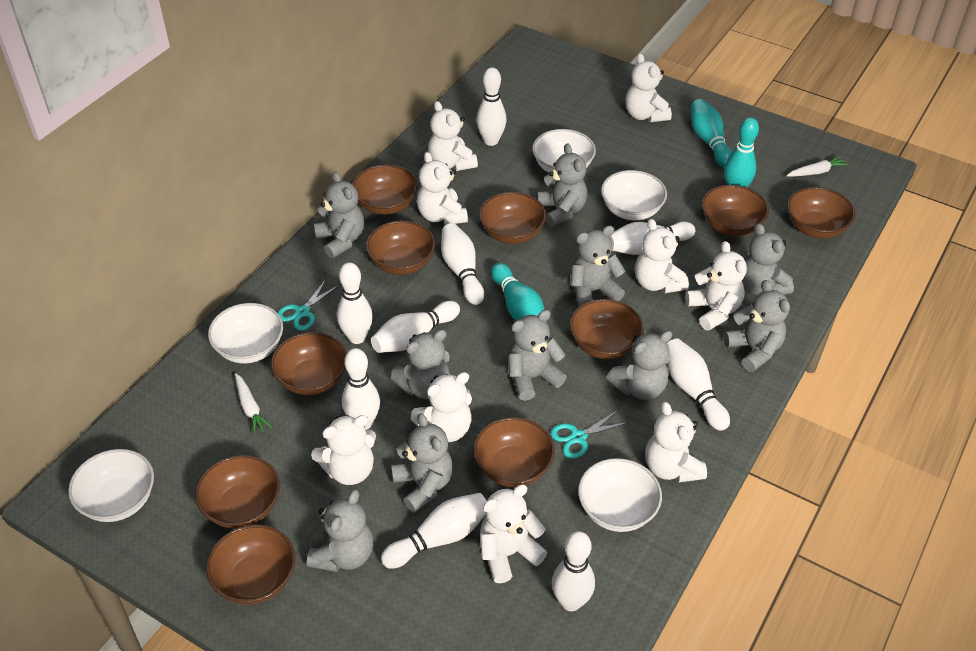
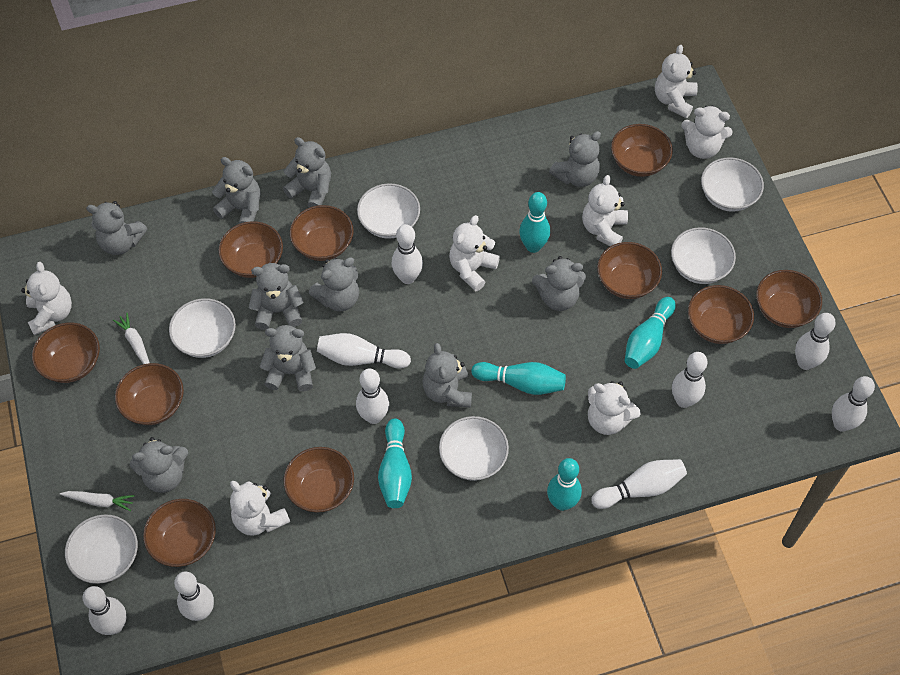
turquoise bowling pin: 3 -> 5
turquoise scissors: 2 -> 0
white bowl: 5 -> 6
white teddy bear: 9 -> 7

